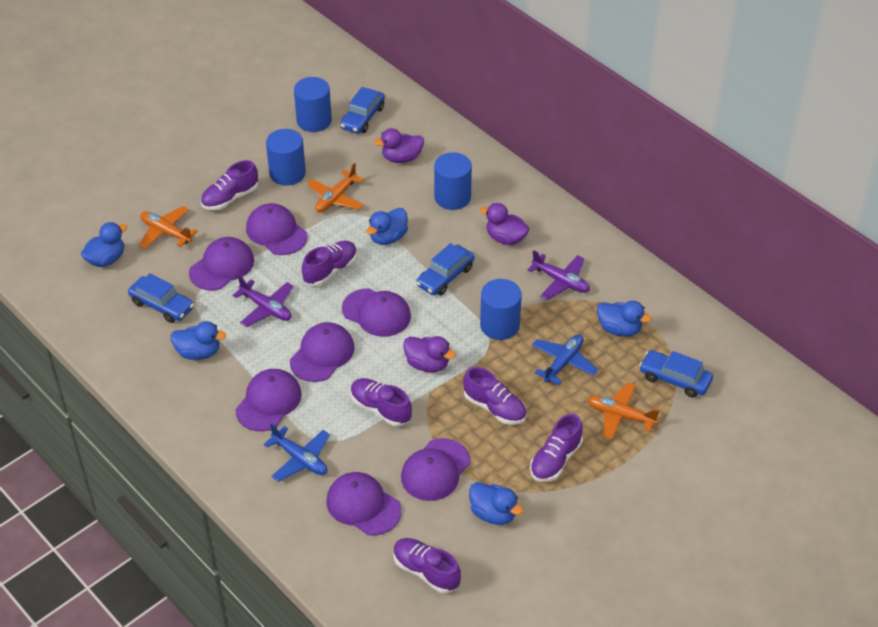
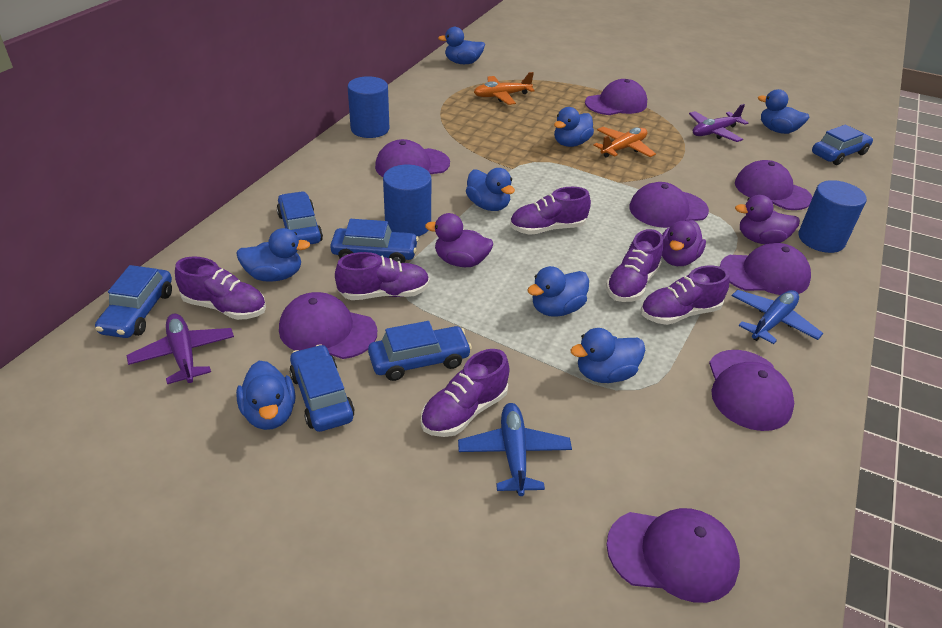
blue car: 4 -> 6
blue cylinder: 4 -> 3
blue duck: 5 -> 8
orange plane: 3 -> 2
purple cap: 7 -> 8

